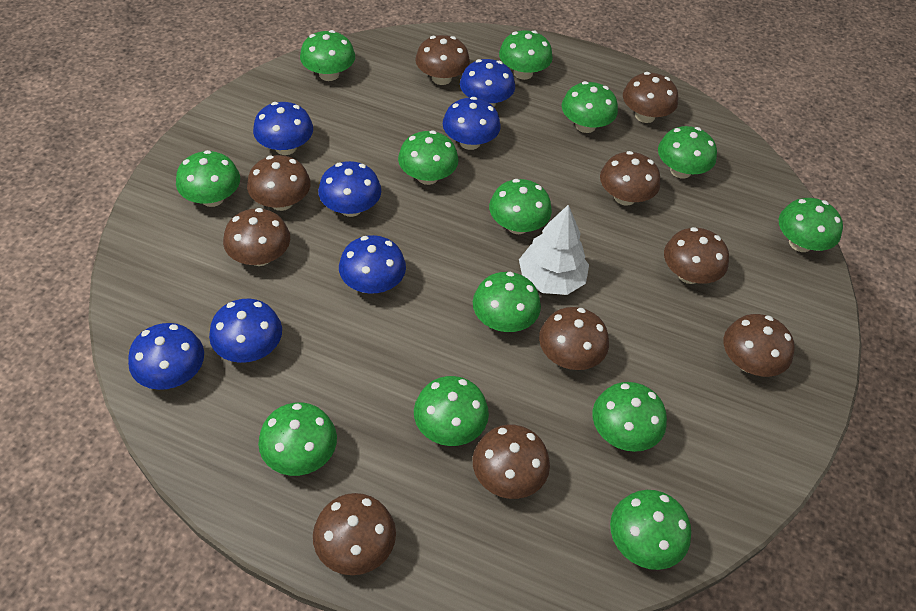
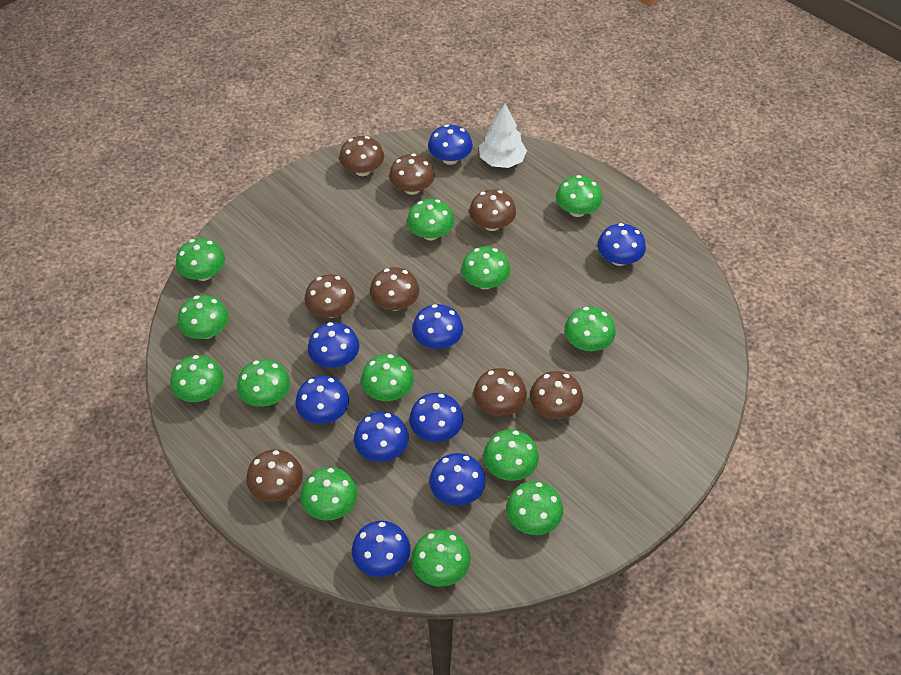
blue mushroom: 7 -> 9
brown mushroom: 10 -> 8

